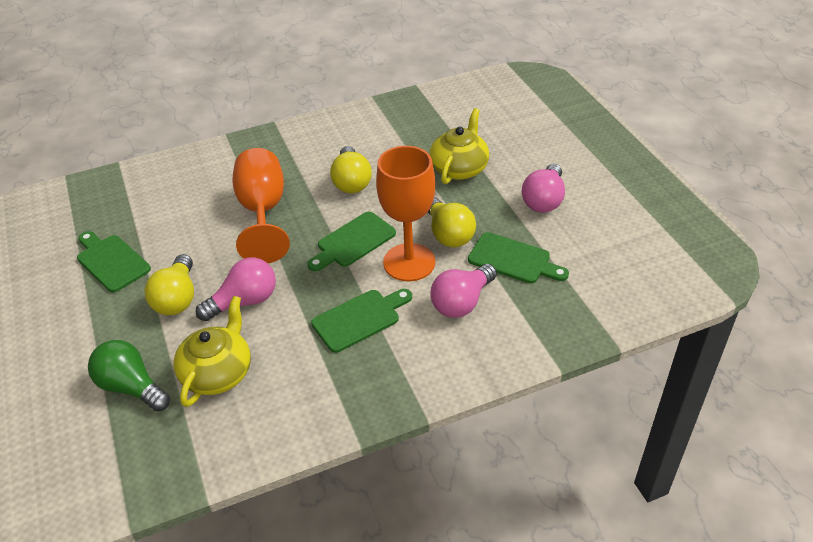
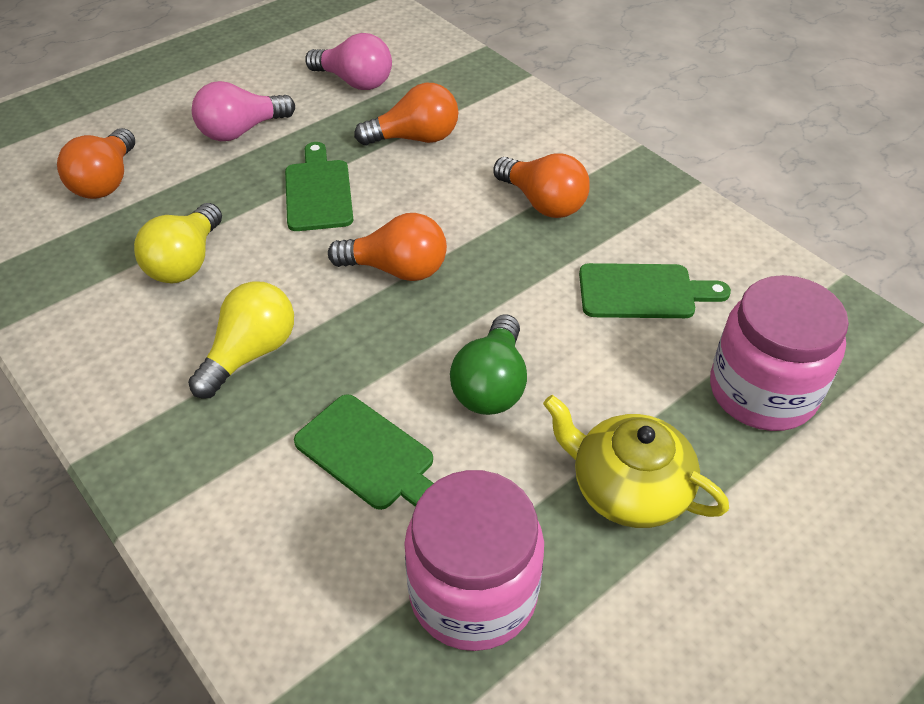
green cutting board: 4 -> 3
orange goblet: 2 -> 0
orange light bulb: 0 -> 4
pink jar: 0 -> 2
pink light bulb: 3 -> 2
yellow light bulb: 3 -> 2
yellow teapot: 2 -> 1

